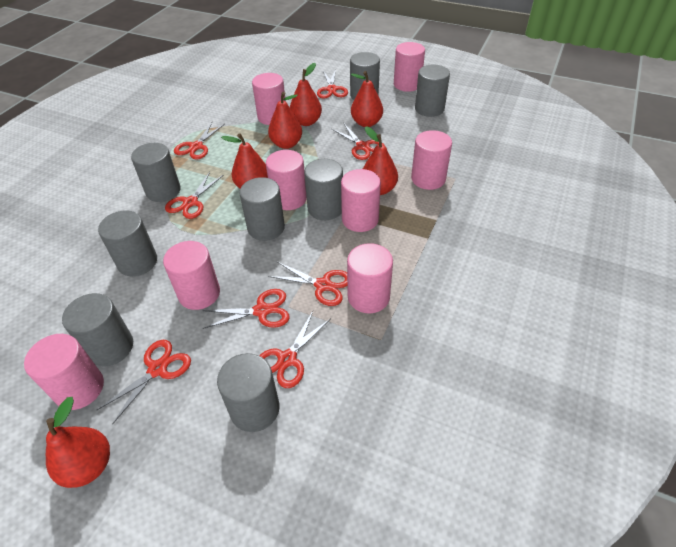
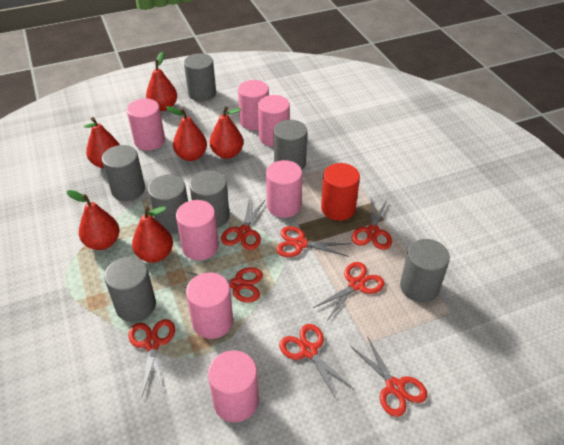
grey cylinder: 8 -> 7
pink cylinder: 8 -> 7
red cylinder: 0 -> 1

